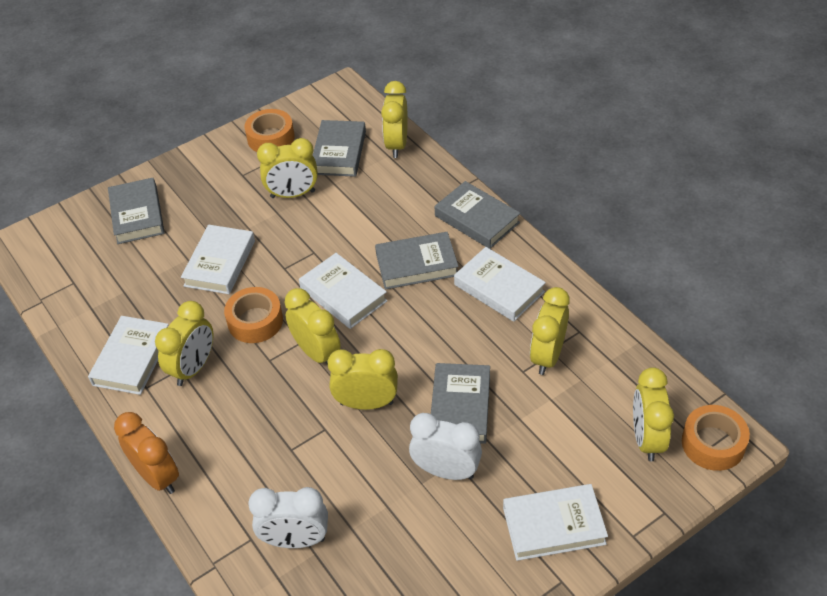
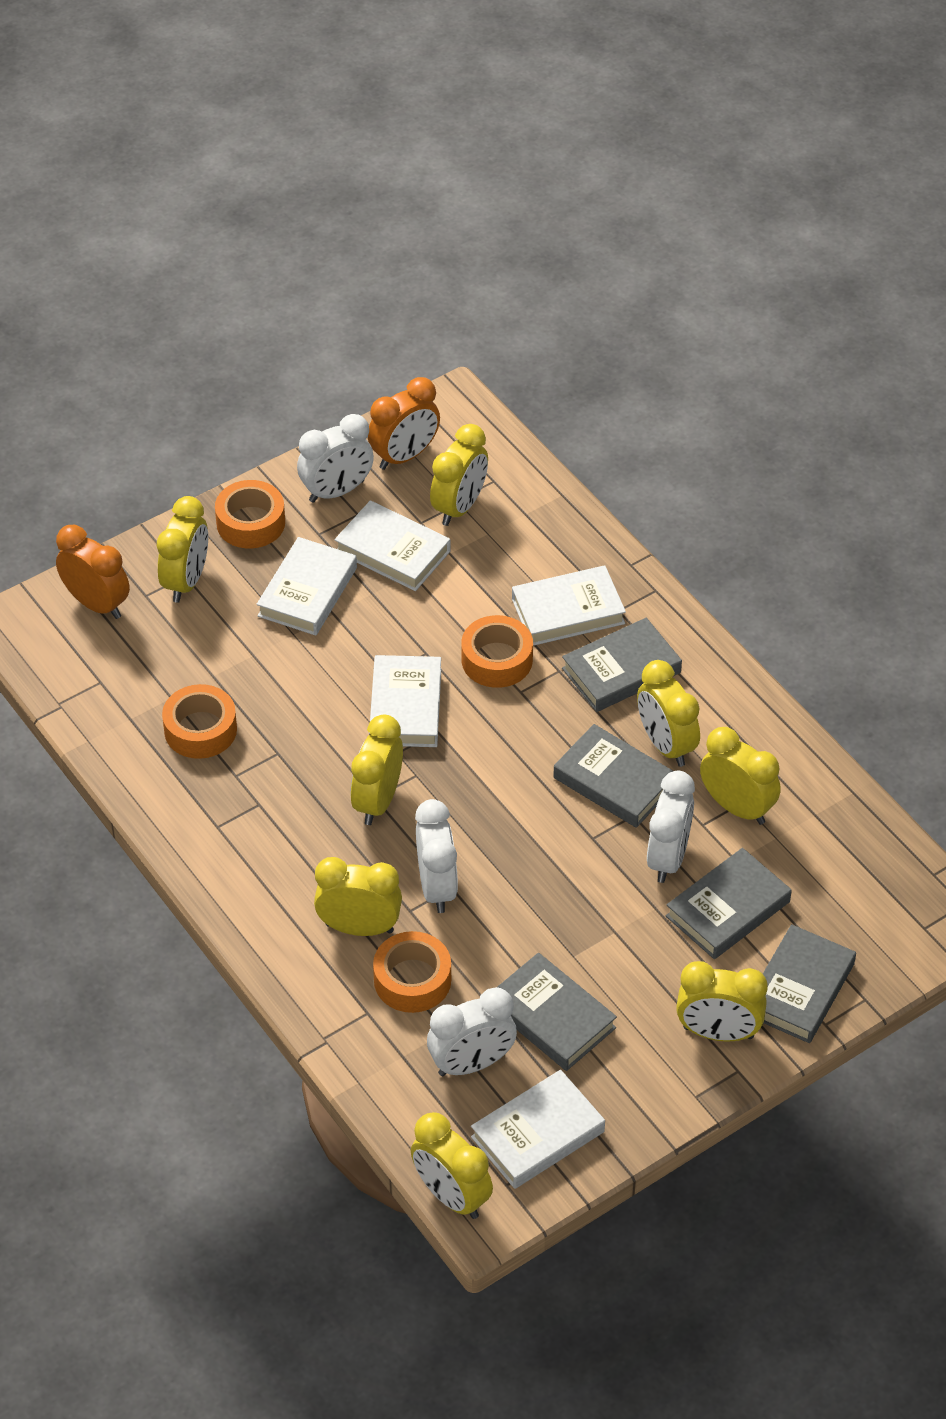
orange clock: 1 -> 2
orange tape: 3 -> 4
white clock: 2 -> 4
yellow clock: 7 -> 8

